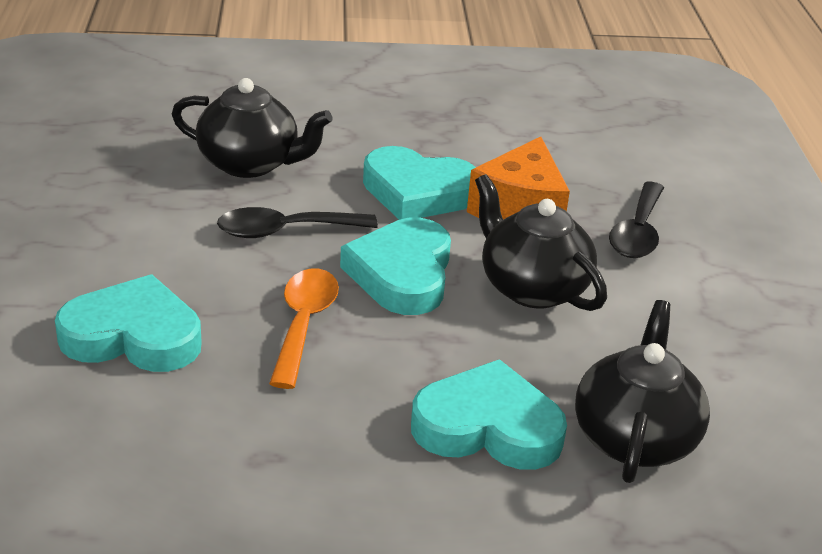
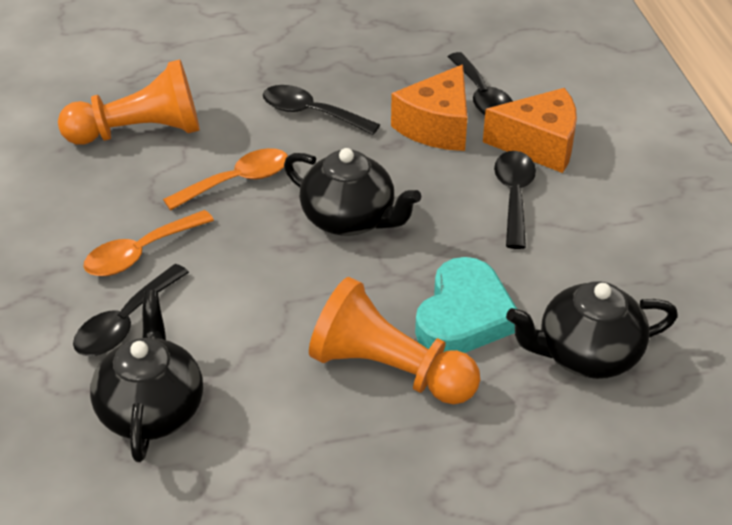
black spoon: 2 -> 4
orange cheese: 1 -> 2
orange pawn: 0 -> 2
orange spoon: 1 -> 2
turquoise heart: 4 -> 1

